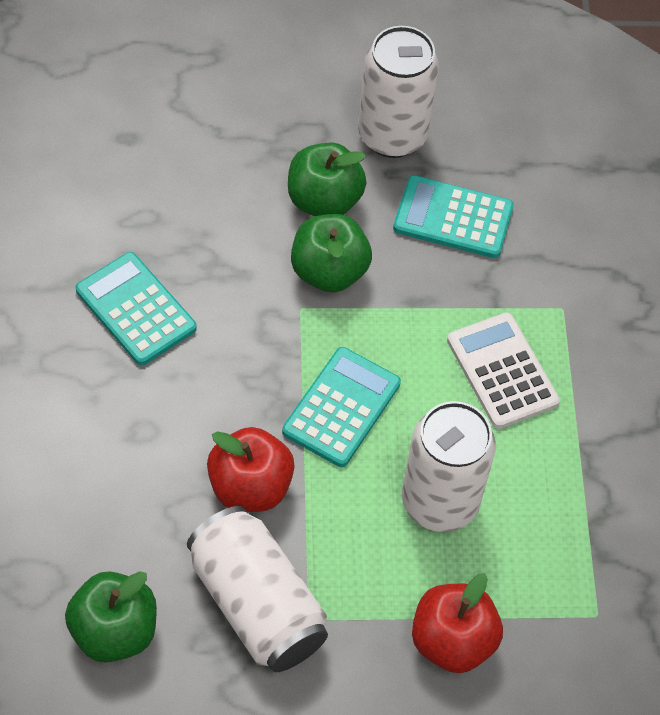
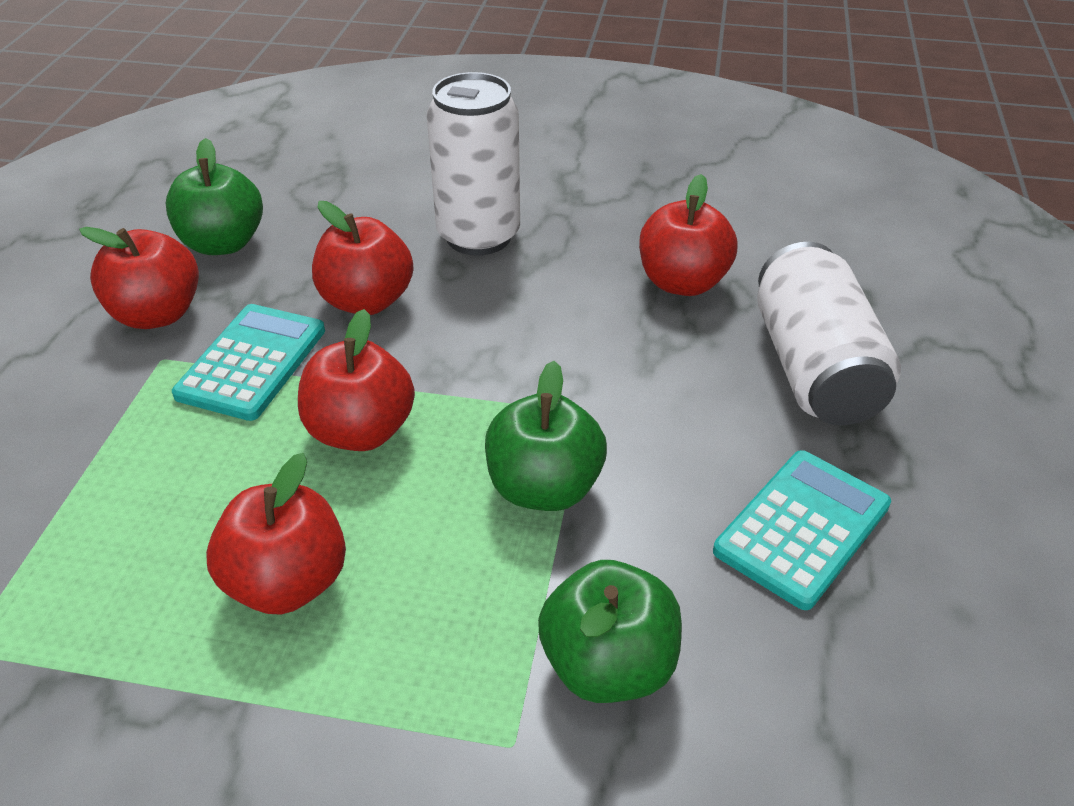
red apple: 2 -> 5
turquoise calculator: 3 -> 2
white calculator: 1 -> 0
white can: 3 -> 2

